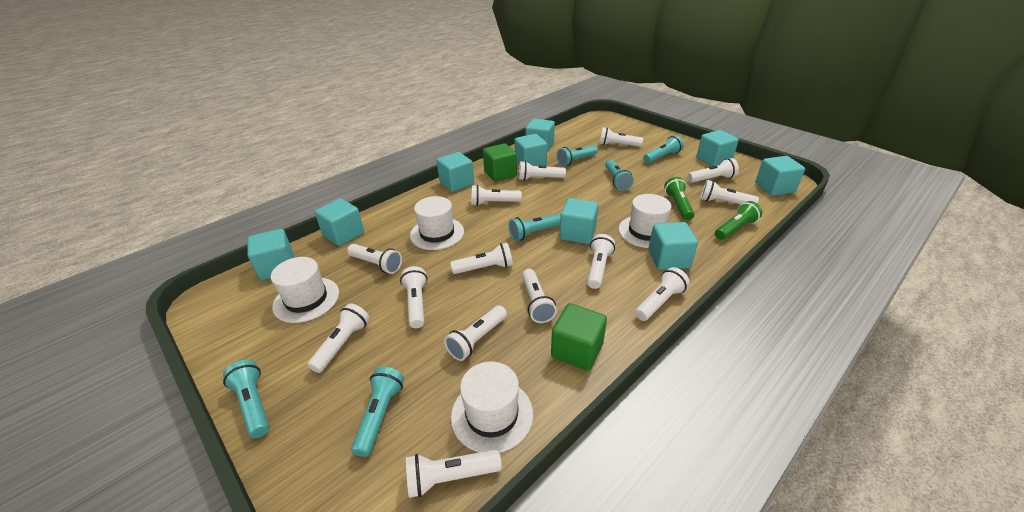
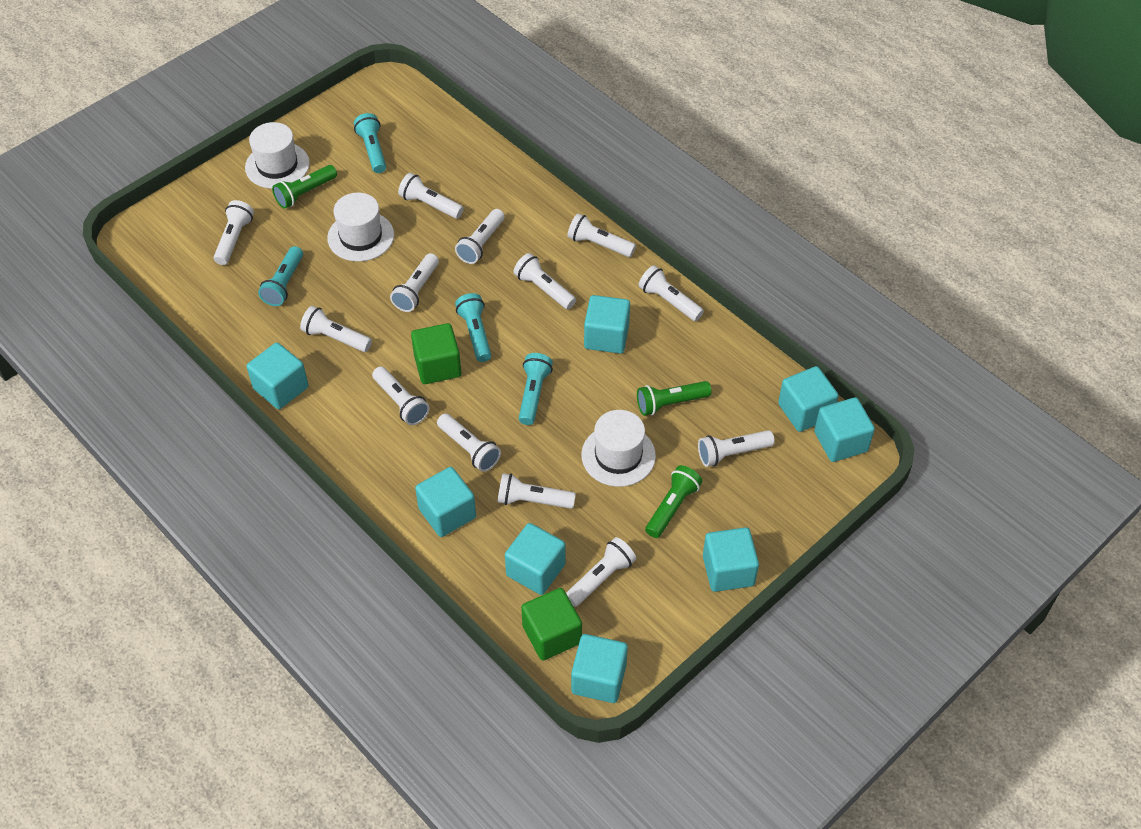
green flashlight: 2 -> 3
turquoise cube: 9 -> 8
turquoise flashlight: 6 -> 4
white flashlight: 14 -> 13
white hat: 4 -> 3

